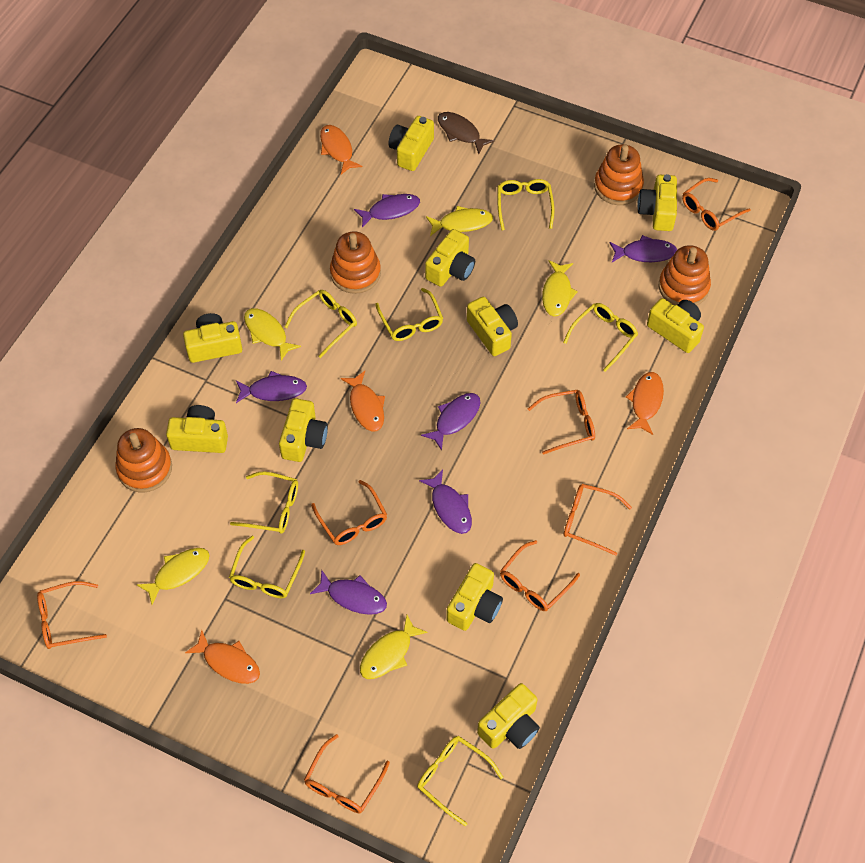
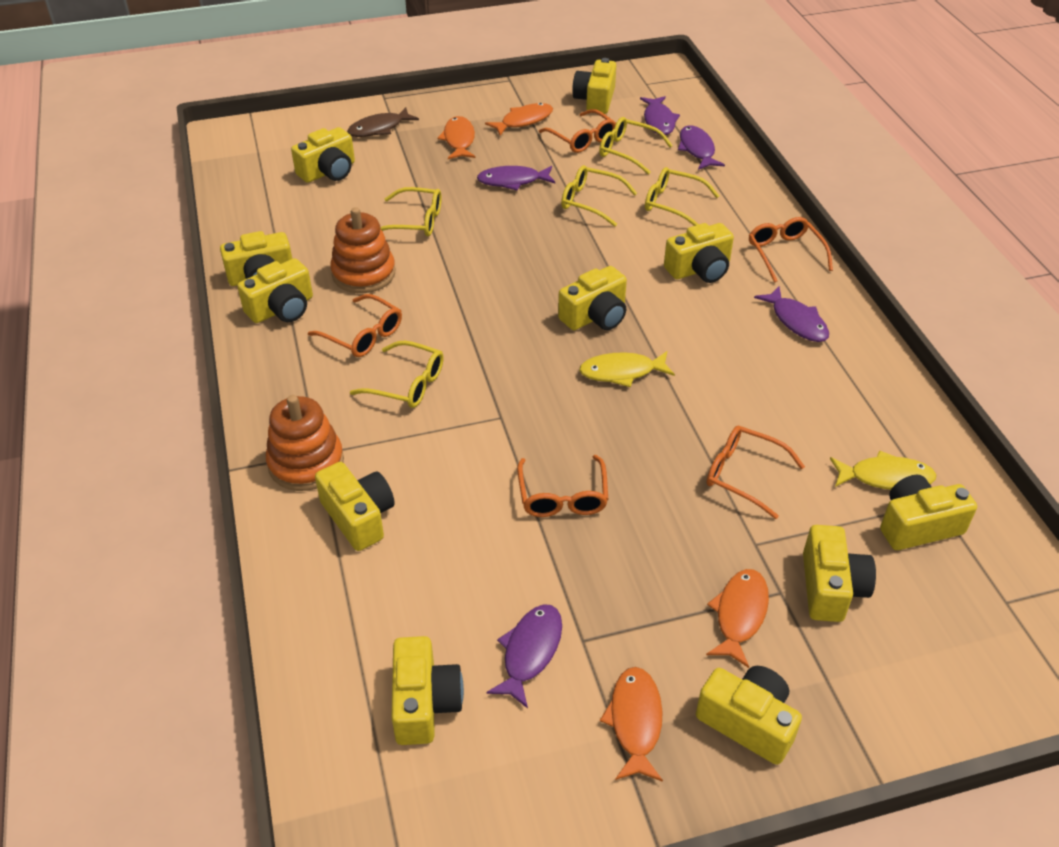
orange glasses: 7 -> 5
orange stacking toy: 4 -> 2
purple fish: 6 -> 5
yellow camera: 10 -> 11
yellow fish: 5 -> 2
yellow glasses: 7 -> 5

